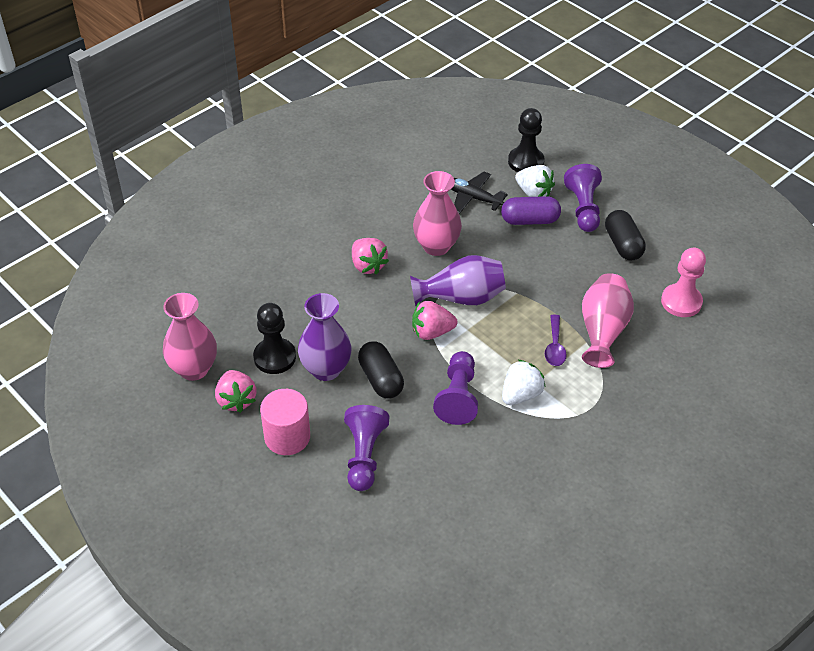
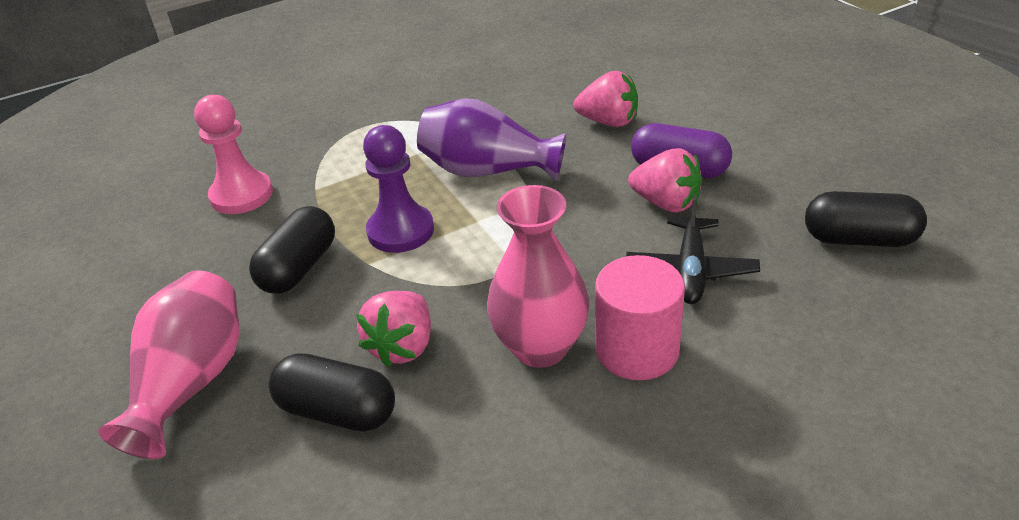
black capsule: 2 -> 3
black pawn: 2 -> 0
pink vase: 3 -> 2
purple pawn: 3 -> 1
purple spoon: 1 -> 0
purple vase: 2 -> 1
white strawberry: 2 -> 0

